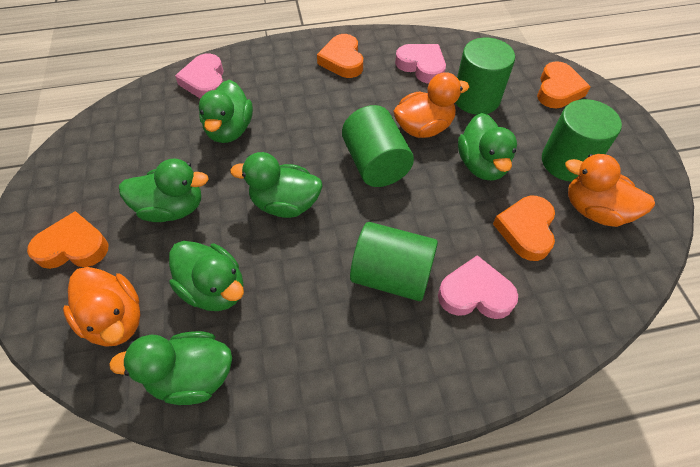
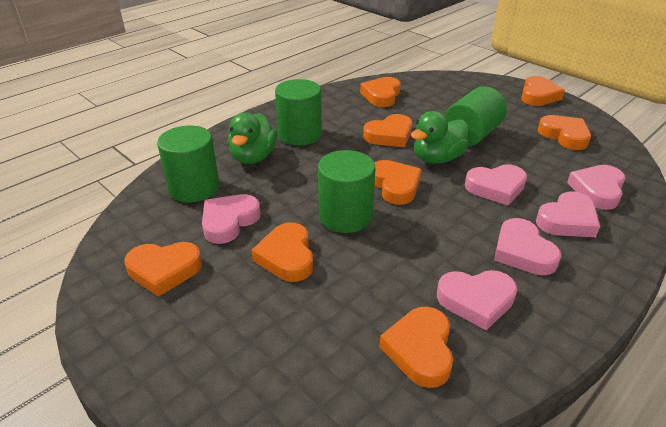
green duck: 6 -> 2
orange duck: 3 -> 0
orange heart: 4 -> 8
pink heart: 3 -> 6

